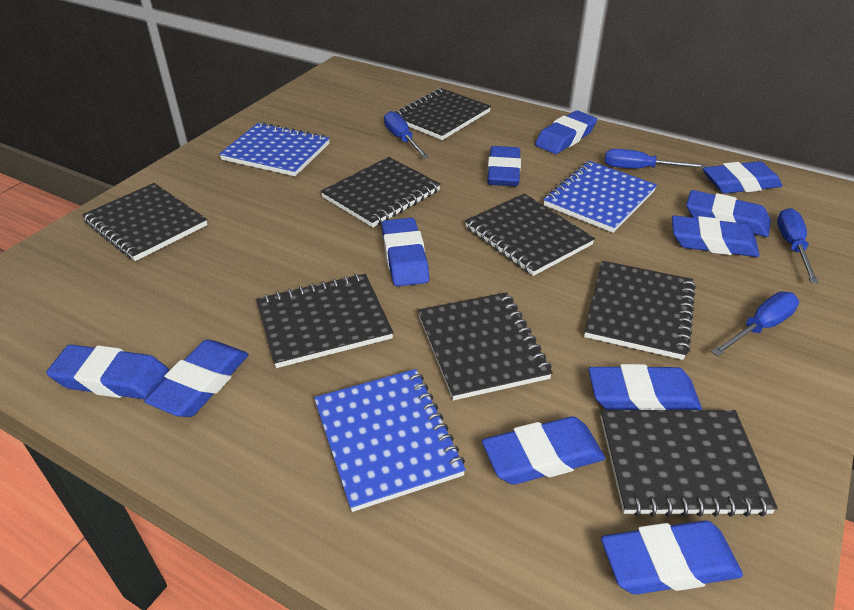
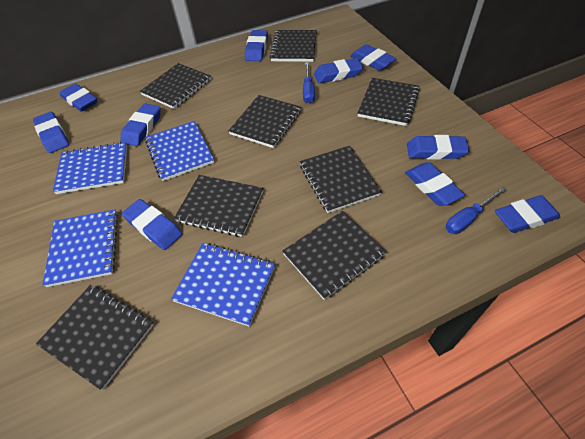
blue eraser: 11 -> 10
blue notebook: 3 -> 4
blue screwdriver: 4 -> 2

